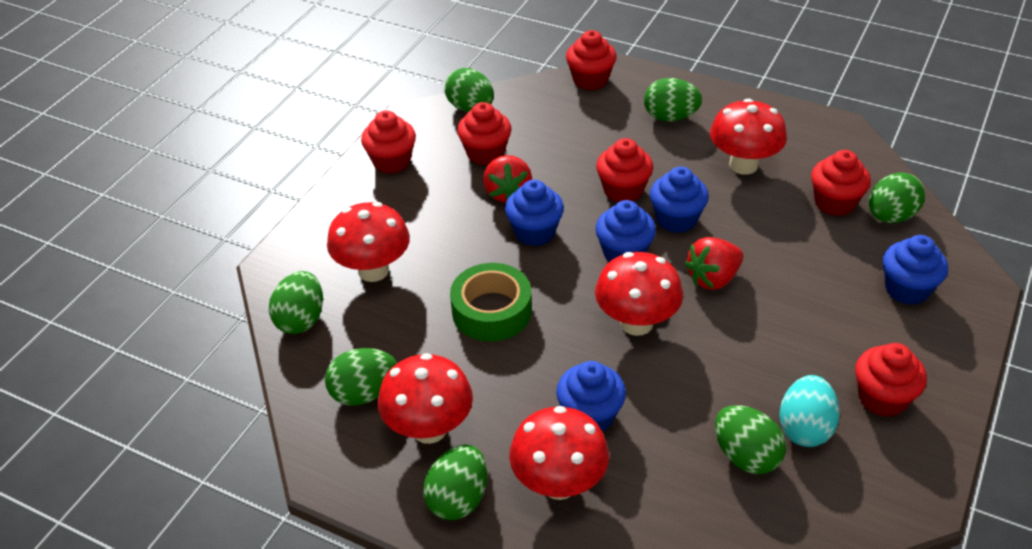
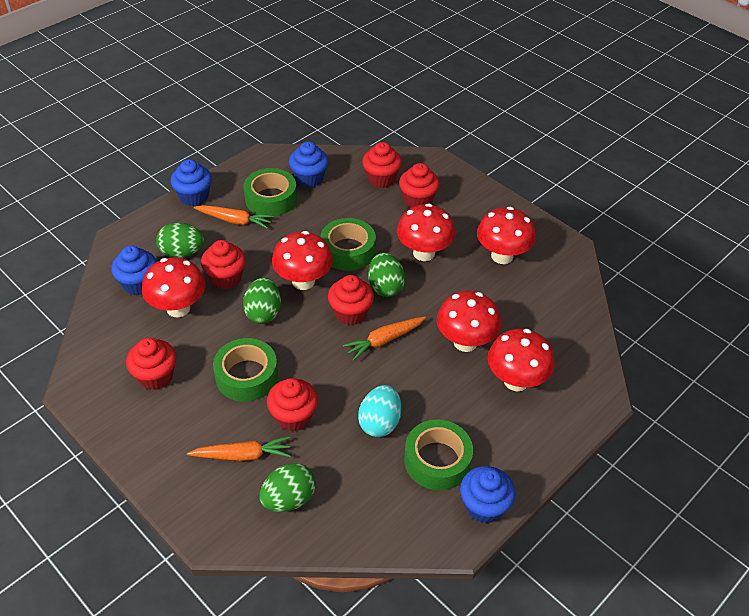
blue cupcake: 5 -> 4
green egg: 7 -> 4
green tape: 1 -> 4
orange carrot: 0 -> 3
red mushroom: 5 -> 6
red strawberry: 2 -> 0

